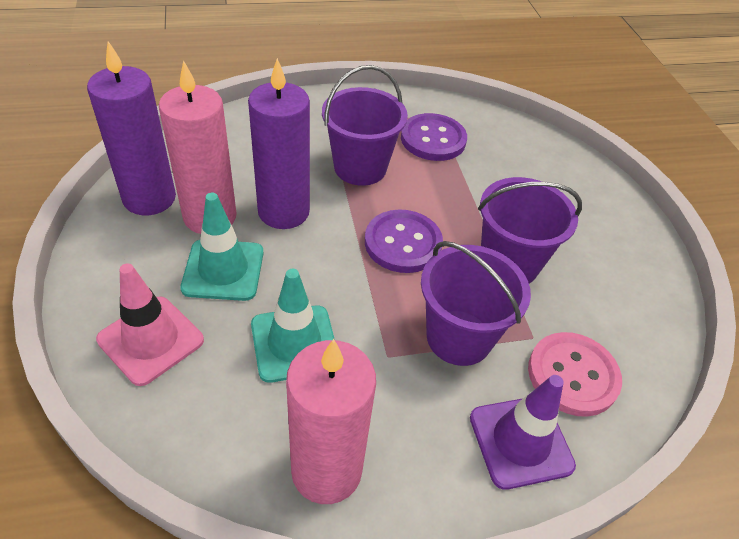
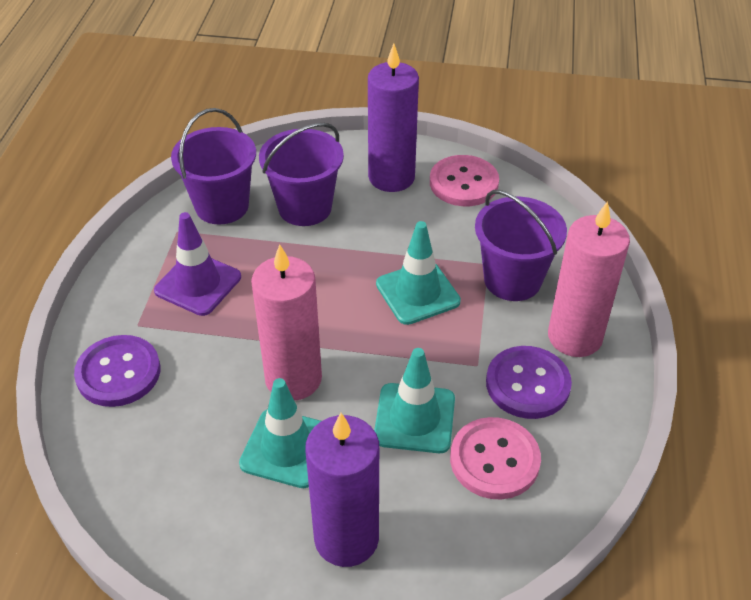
pink button: 1 -> 2
pink traffic cone: 1 -> 0
turquoise traffic cone: 2 -> 3

